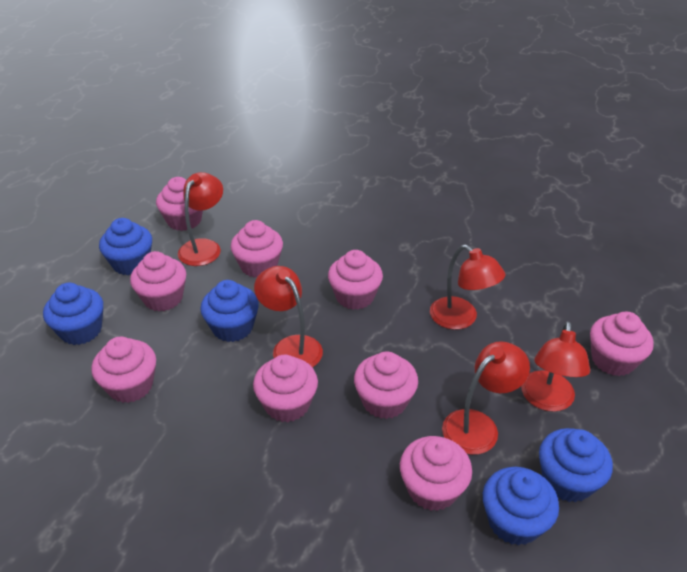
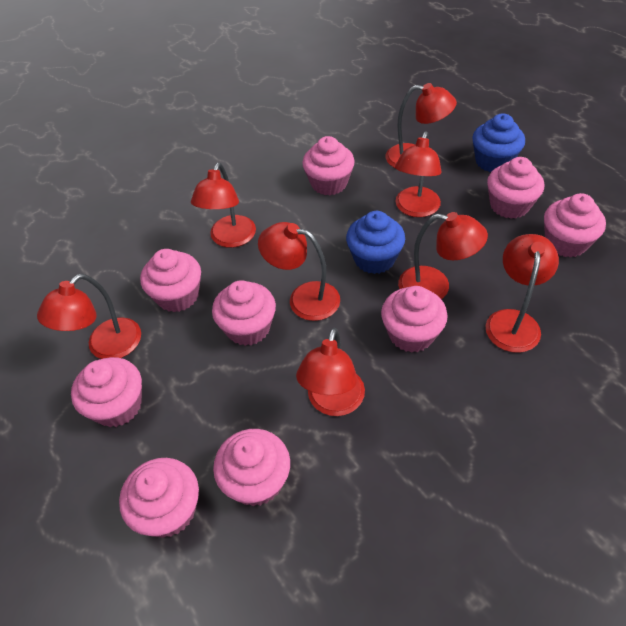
blue cupcake: 5 -> 2
red lamp: 5 -> 8

